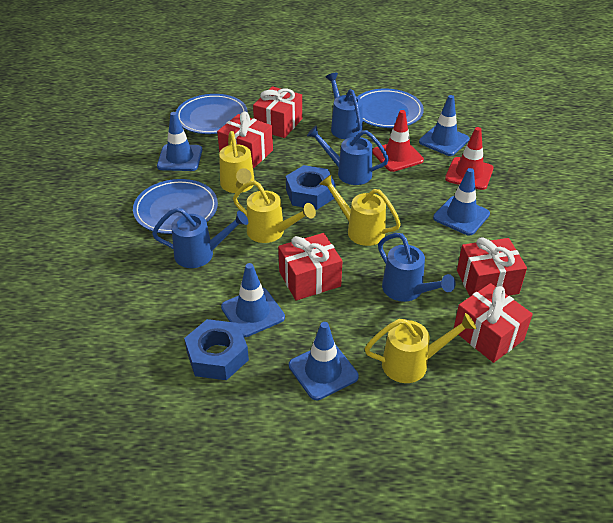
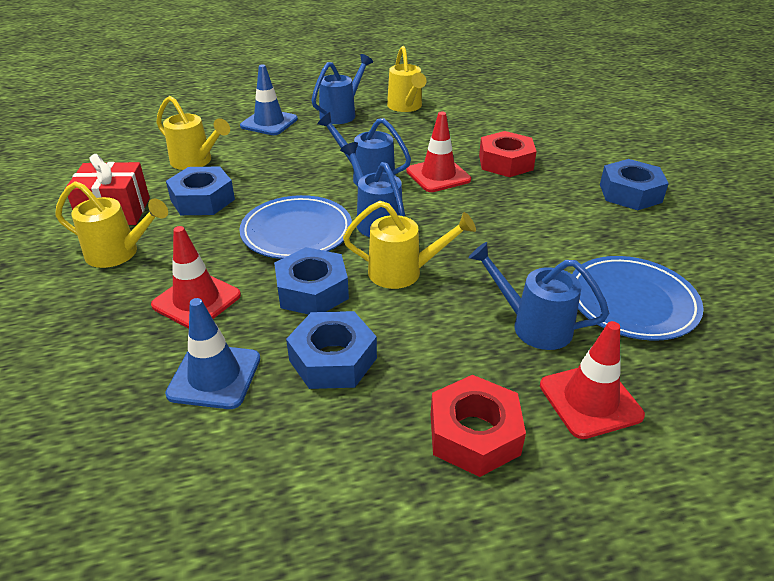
blue nut: 2 -> 4
blue plate: 3 -> 2
blue traffic cone: 5 -> 2
red gift: 5 -> 1
red nut: 0 -> 2
red traffic cone: 2 -> 3

